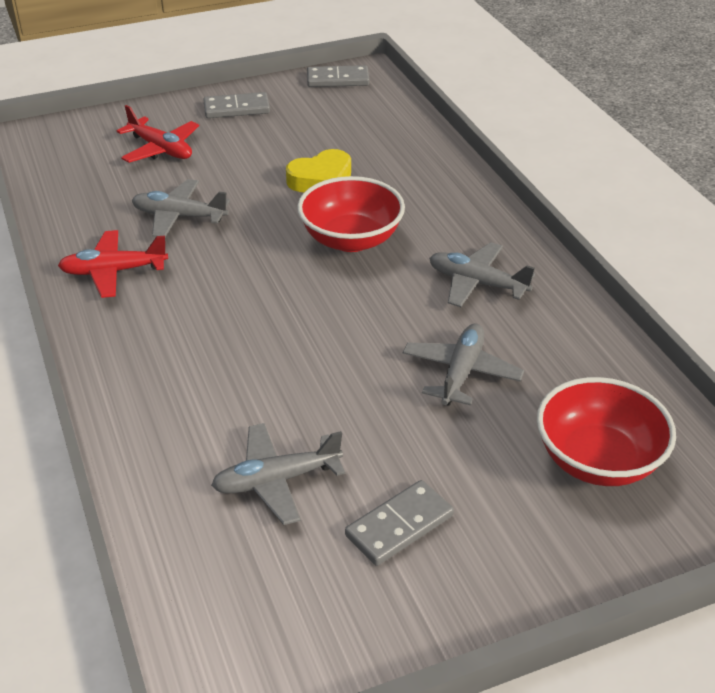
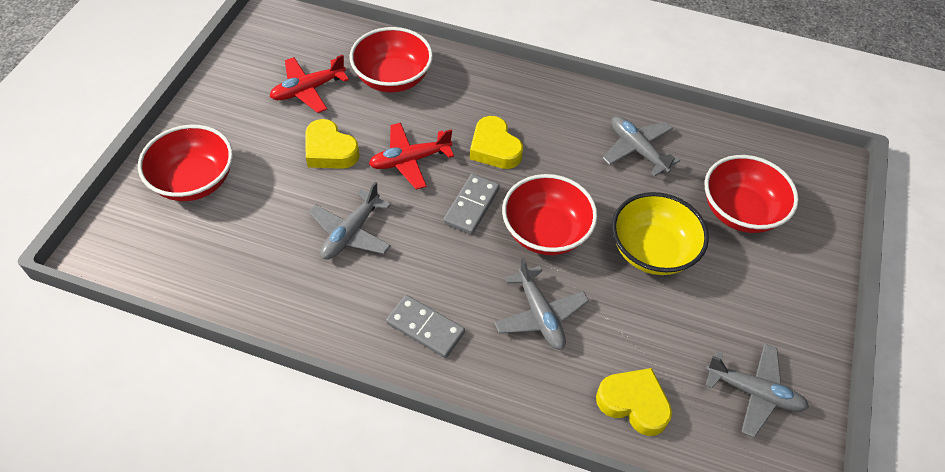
grey domino: 3 -> 2
red bowl: 2 -> 4
yellow bowl: 0 -> 1
yellow heart: 1 -> 3

